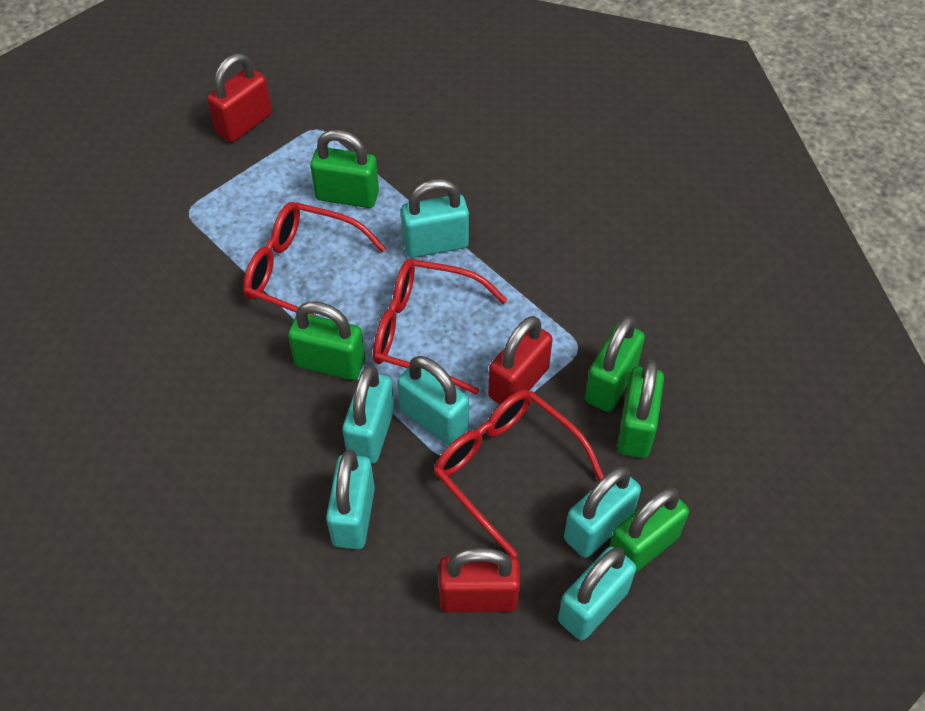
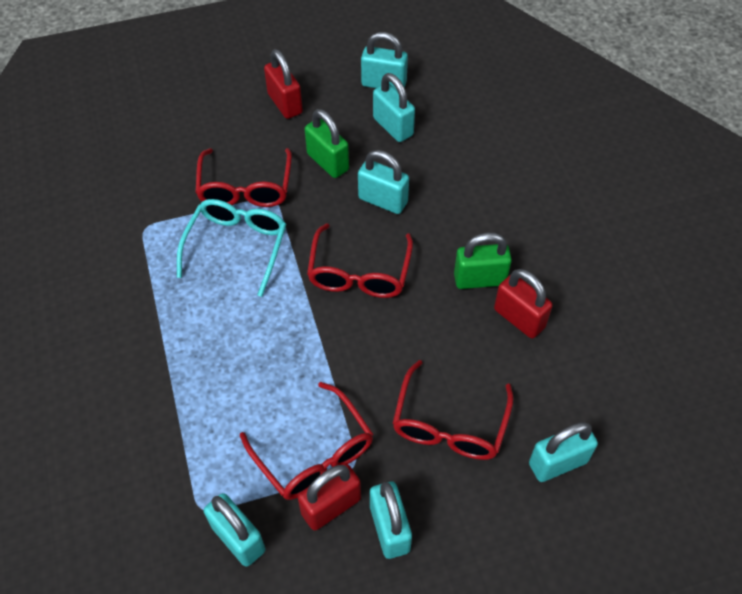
green padlock: 5 -> 2
red glasses: 3 -> 4
turquoise glasses: 0 -> 1

